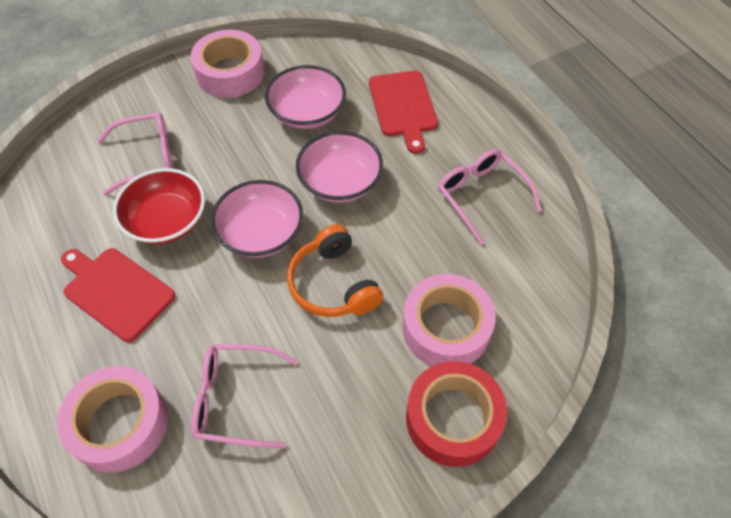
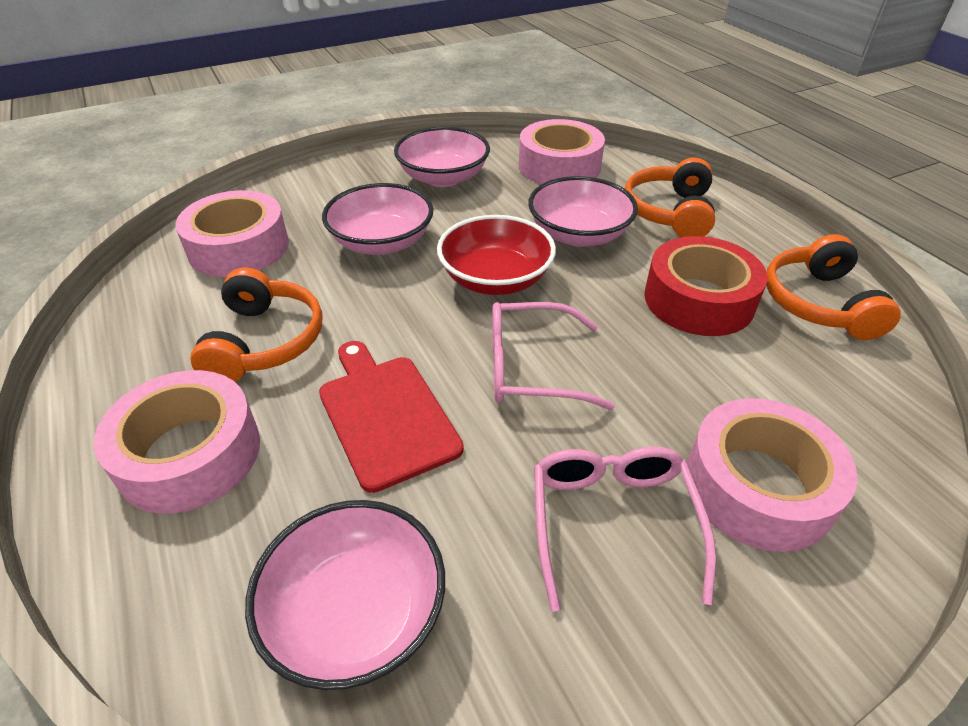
orange headphones: 1 -> 3
pink bowl: 3 -> 4
pink glasses: 3 -> 2
pink tape: 3 -> 4
red cutting board: 2 -> 1

